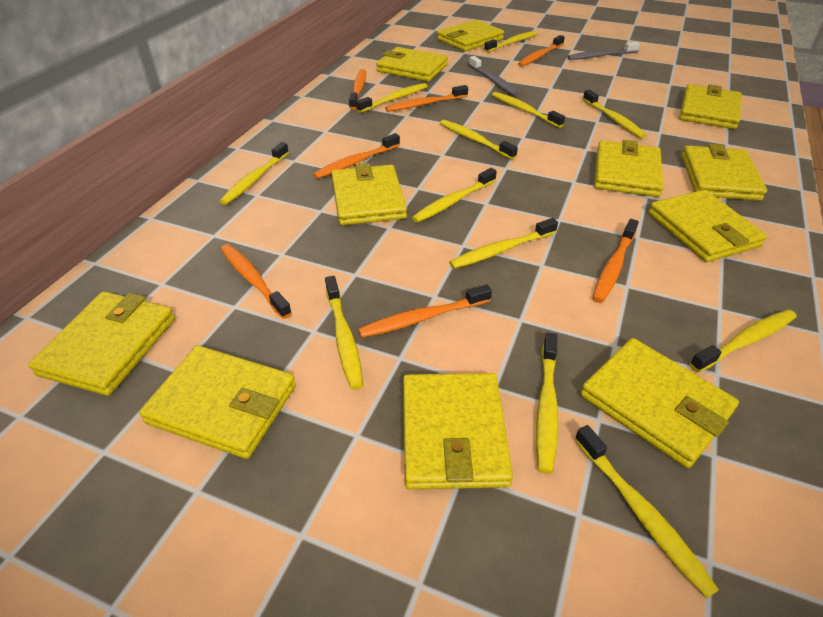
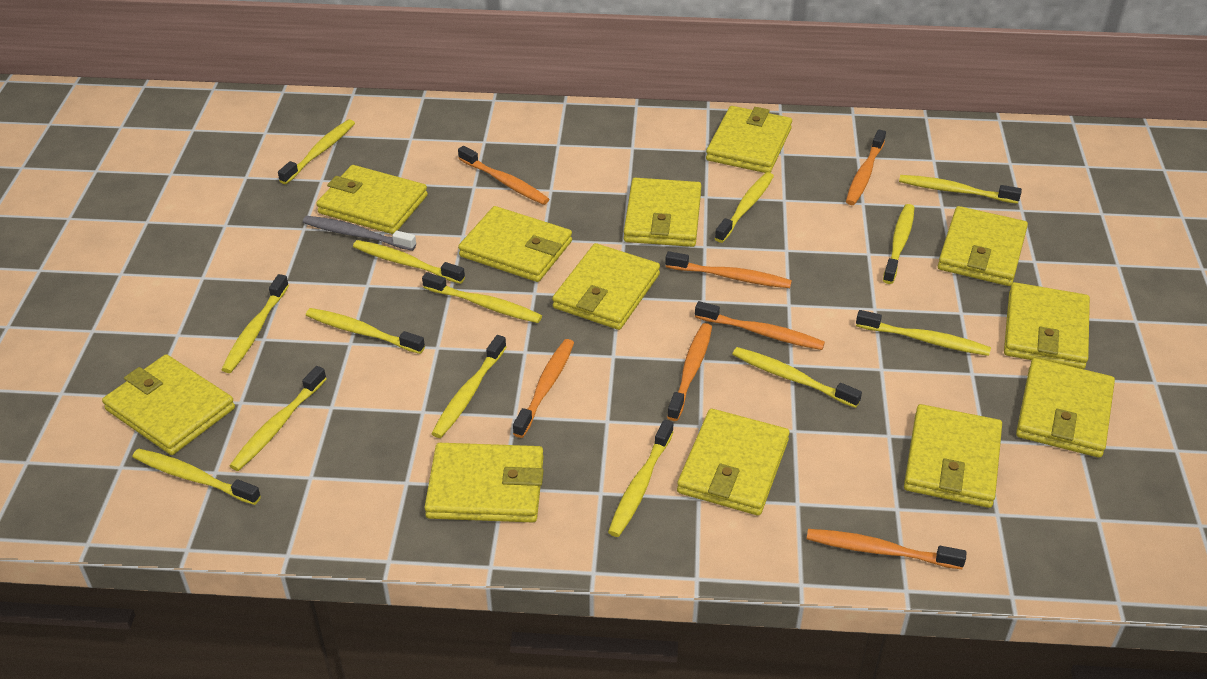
grey toothbrush: 2 -> 1
yellow toothbrush: 12 -> 14
yellow wallet: 11 -> 12

